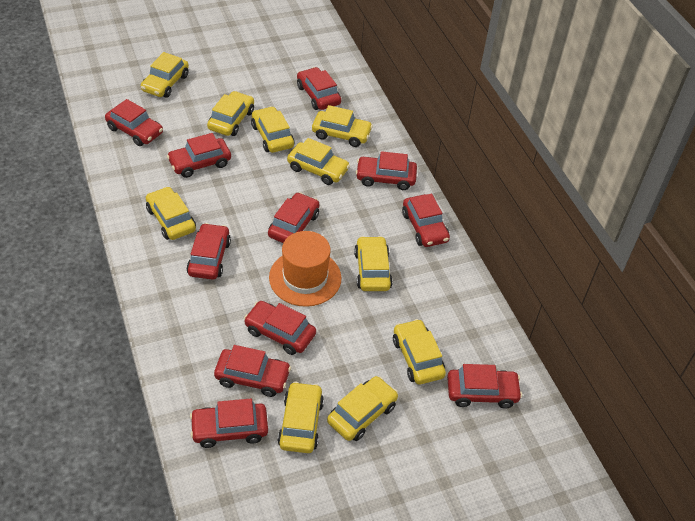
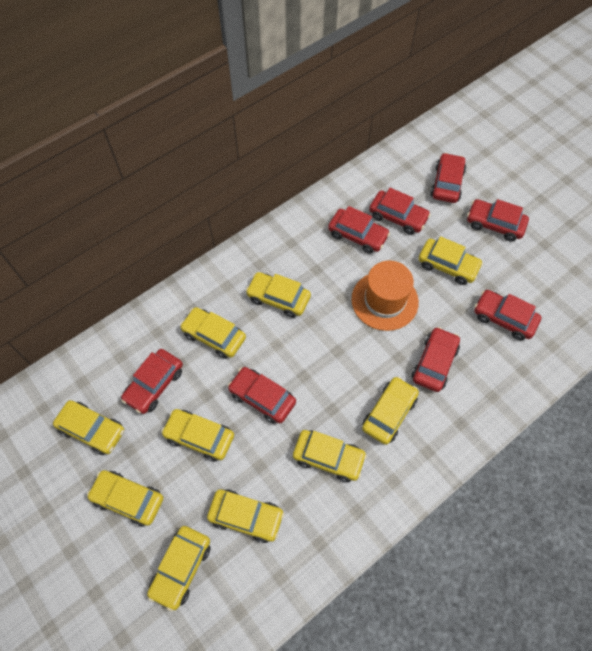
red car: 11 -> 8

